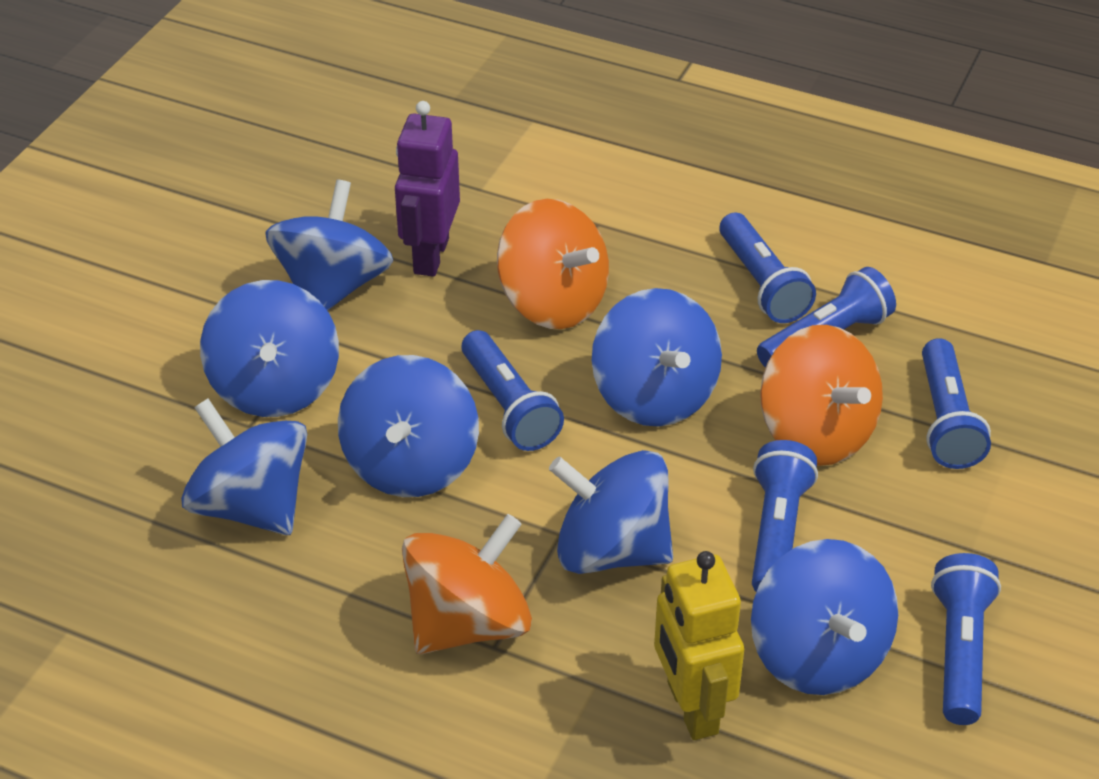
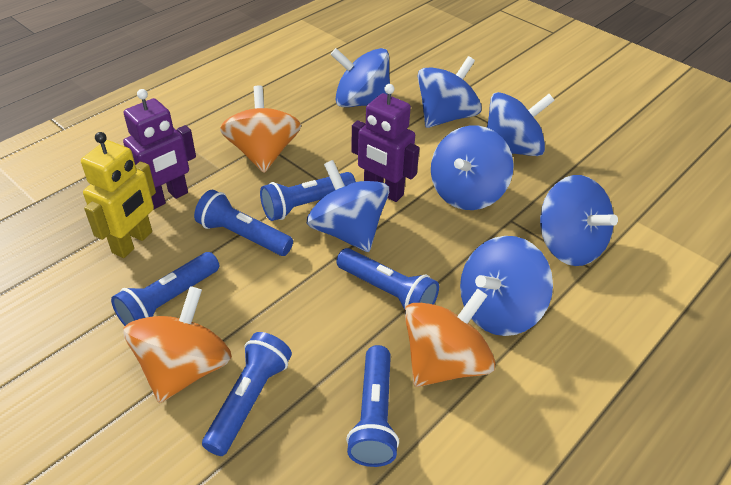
purple robot: 1 -> 2

